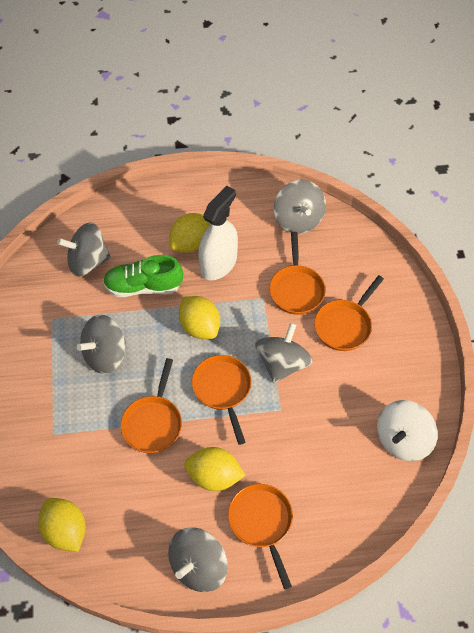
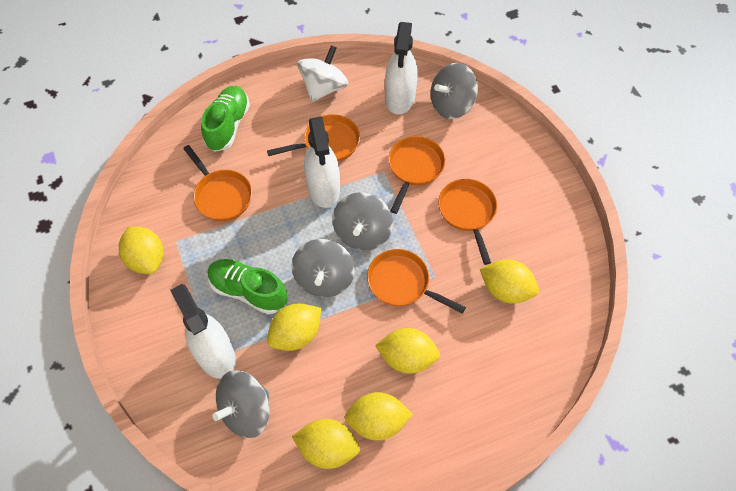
green shoe: 1 -> 2
grey spinning top: 5 -> 4
white spray bottle: 1 -> 3
yellow lemon: 4 -> 6

